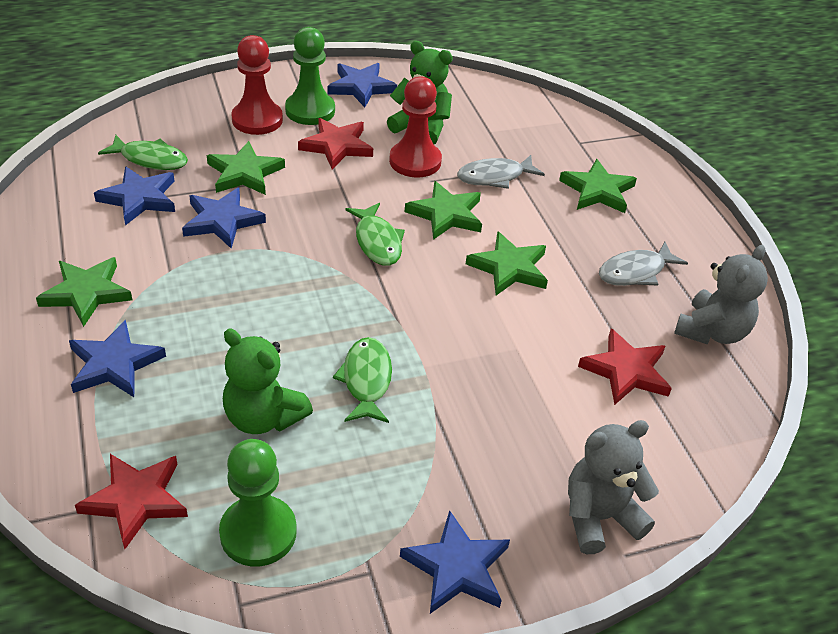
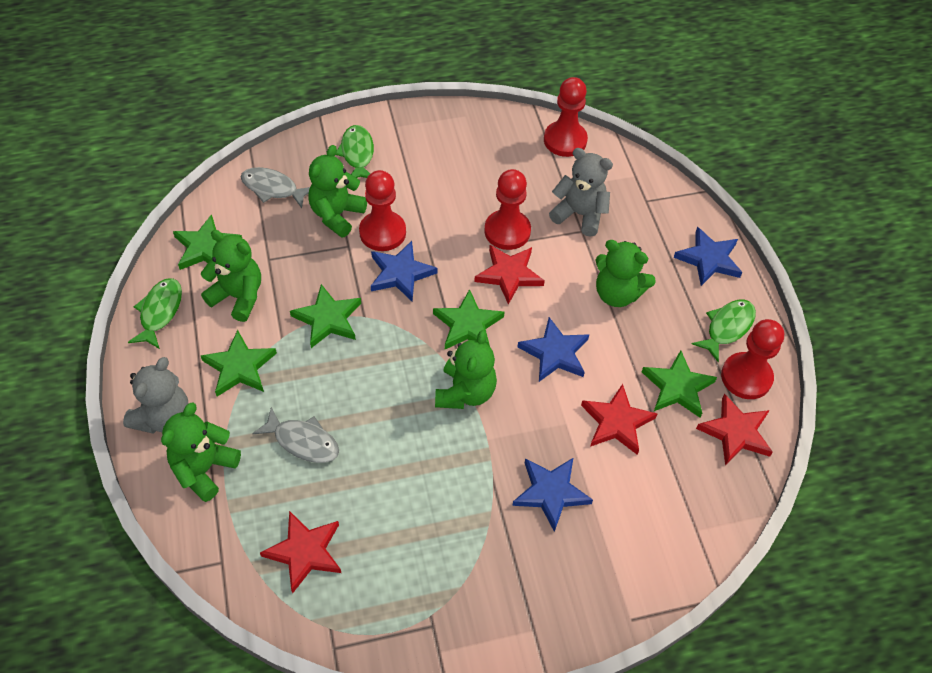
blue star: 5 -> 4
green pawn: 2 -> 0
green teddy bear: 2 -> 5
red pawn: 2 -> 4
red star: 3 -> 4

